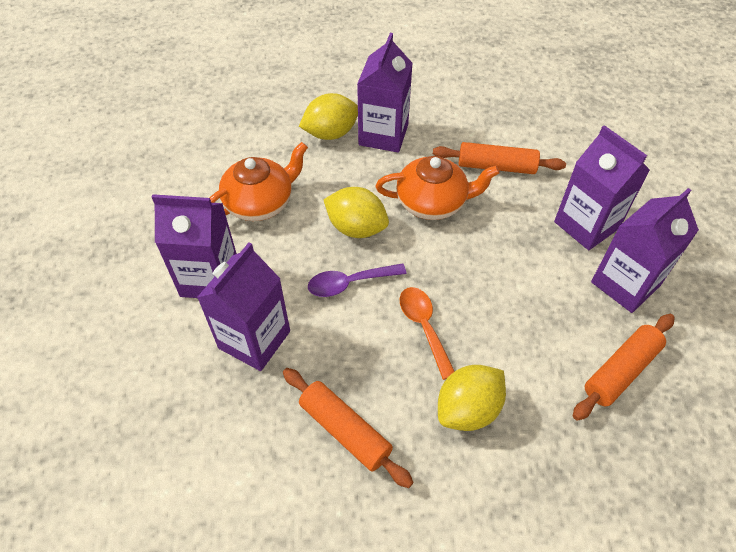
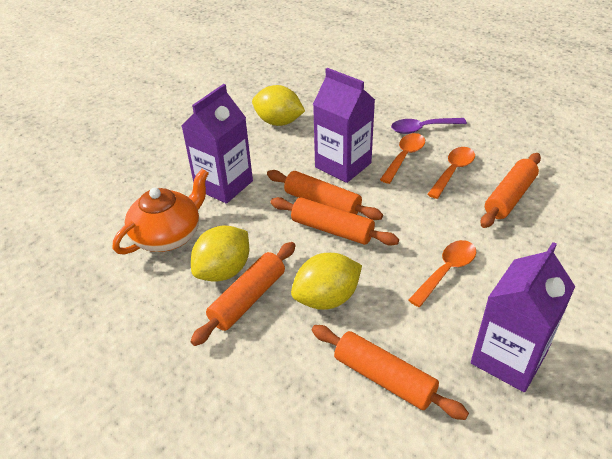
orange rolling pin: 3 -> 5
orange spoon: 1 -> 3
orange teapot: 2 -> 1
purple carton: 5 -> 3

